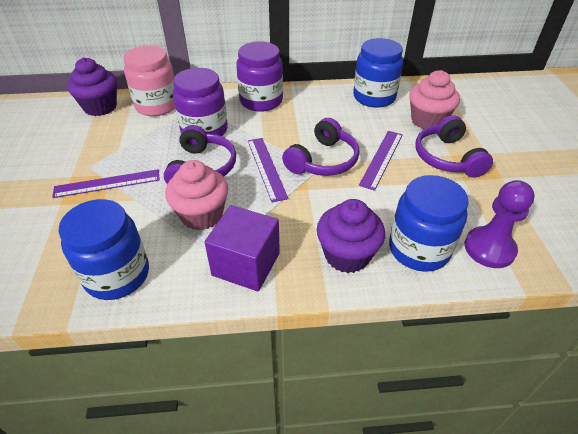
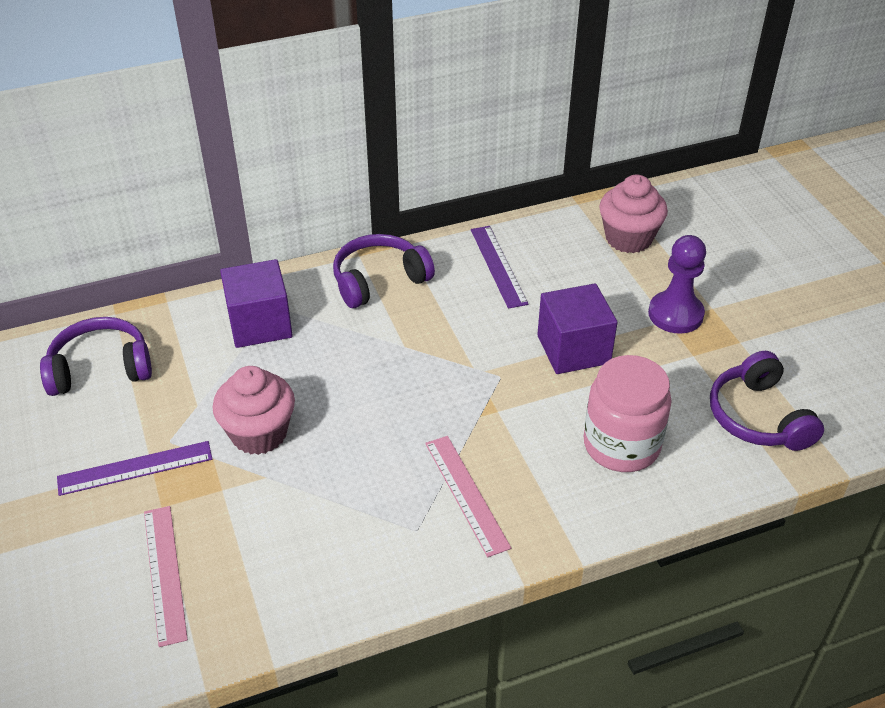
blue jar: 3 -> 0
pink ruler: 0 -> 2
purple cube: 1 -> 2
purple cupcake: 2 -> 0
purple jar: 2 -> 0
purple ruler: 3 -> 2

